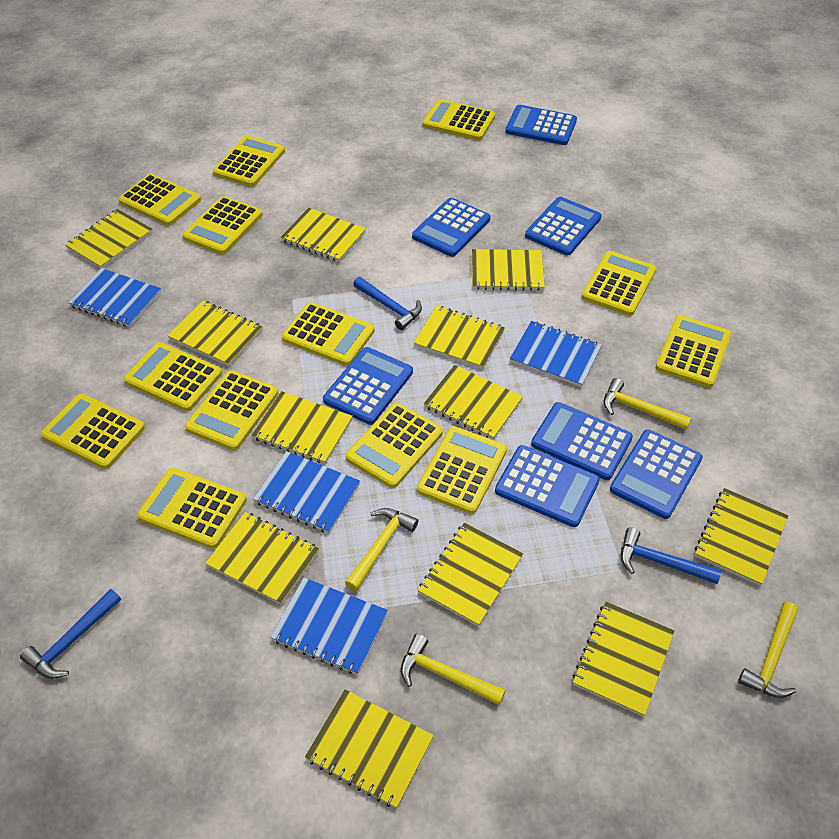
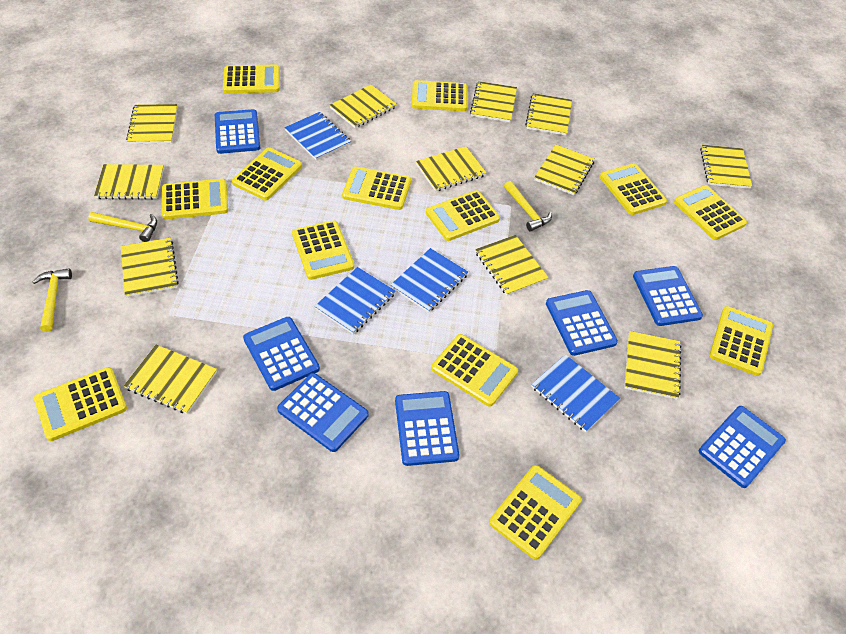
blue hammer: 3 -> 0
yellow hammer: 4 -> 3

